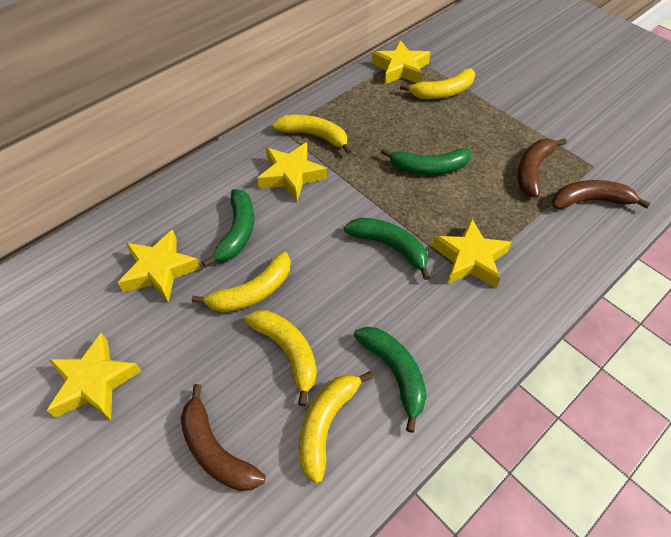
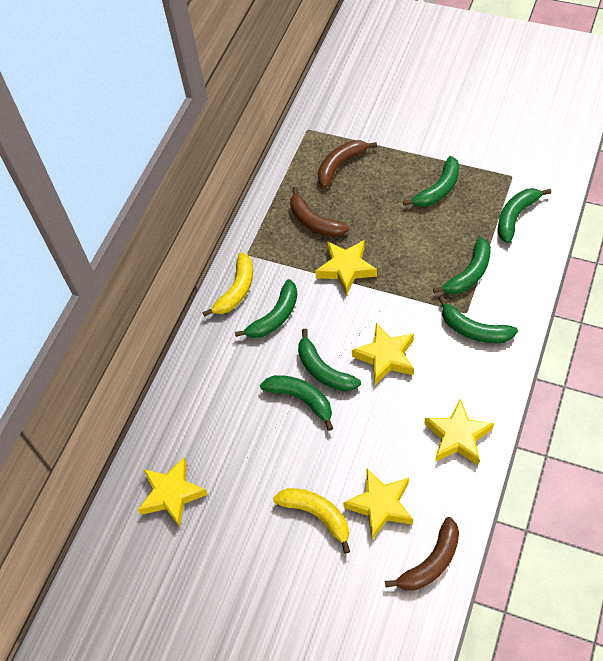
green banana: 4 -> 7
yellow banana: 5 -> 2

